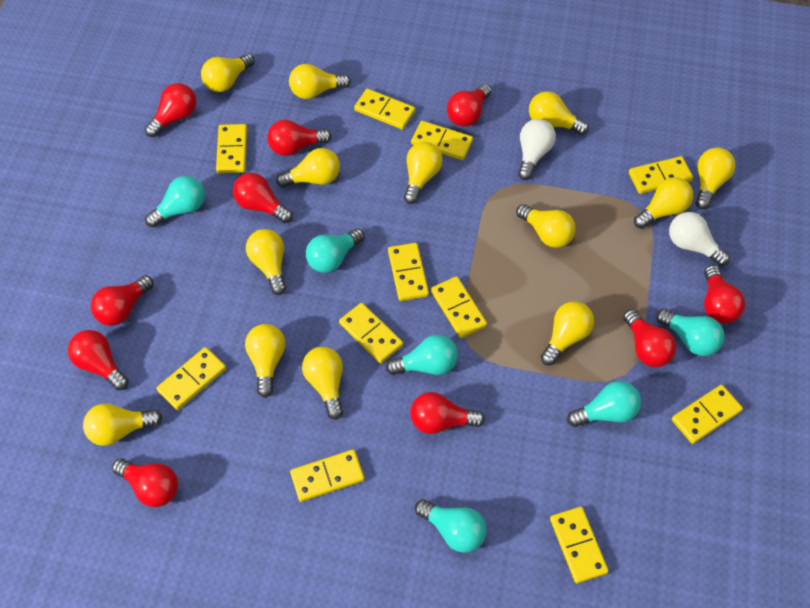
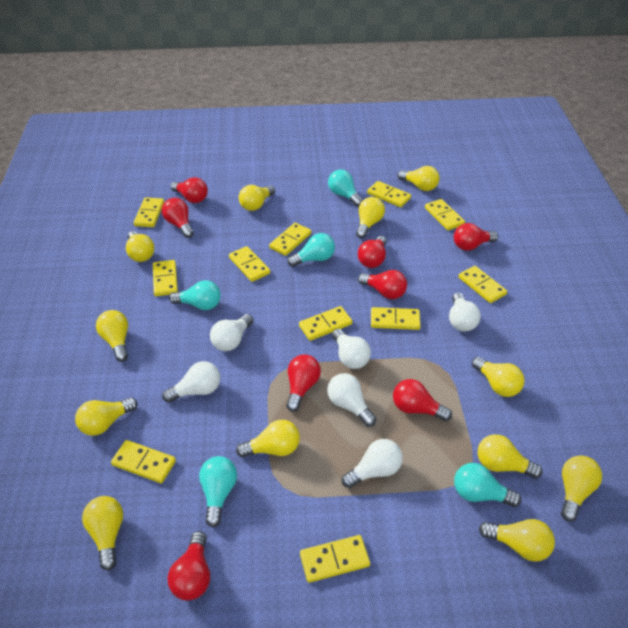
red light bulb: 10 -> 8
turquoise light bulb: 6 -> 5
white light bulb: 2 -> 6
yellow light bulb: 13 -> 12

